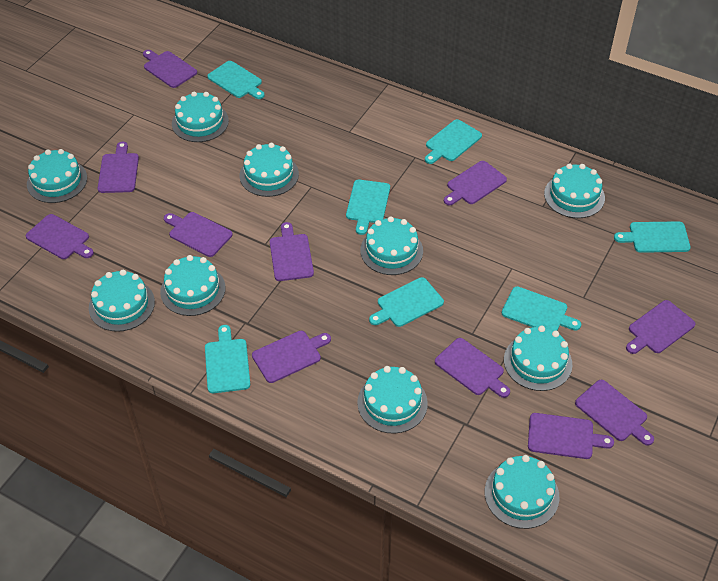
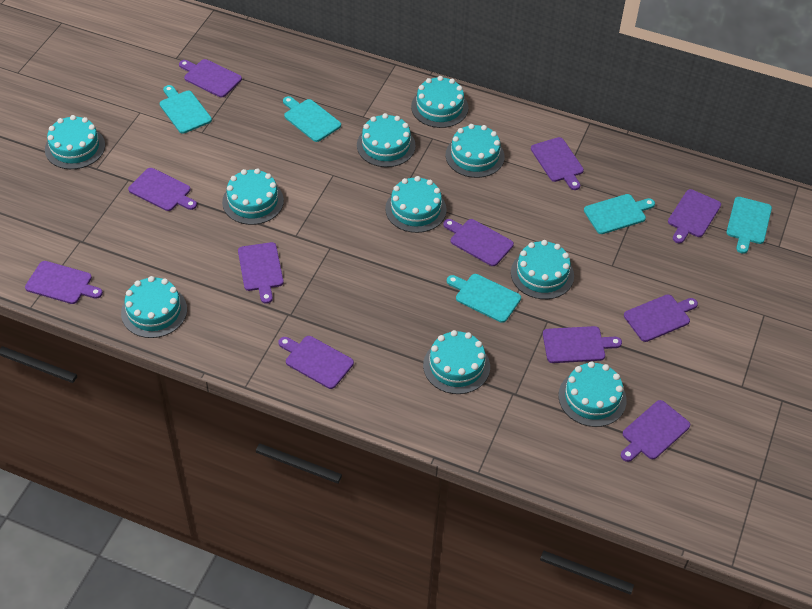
turquoise cutting board: 7 -> 5

